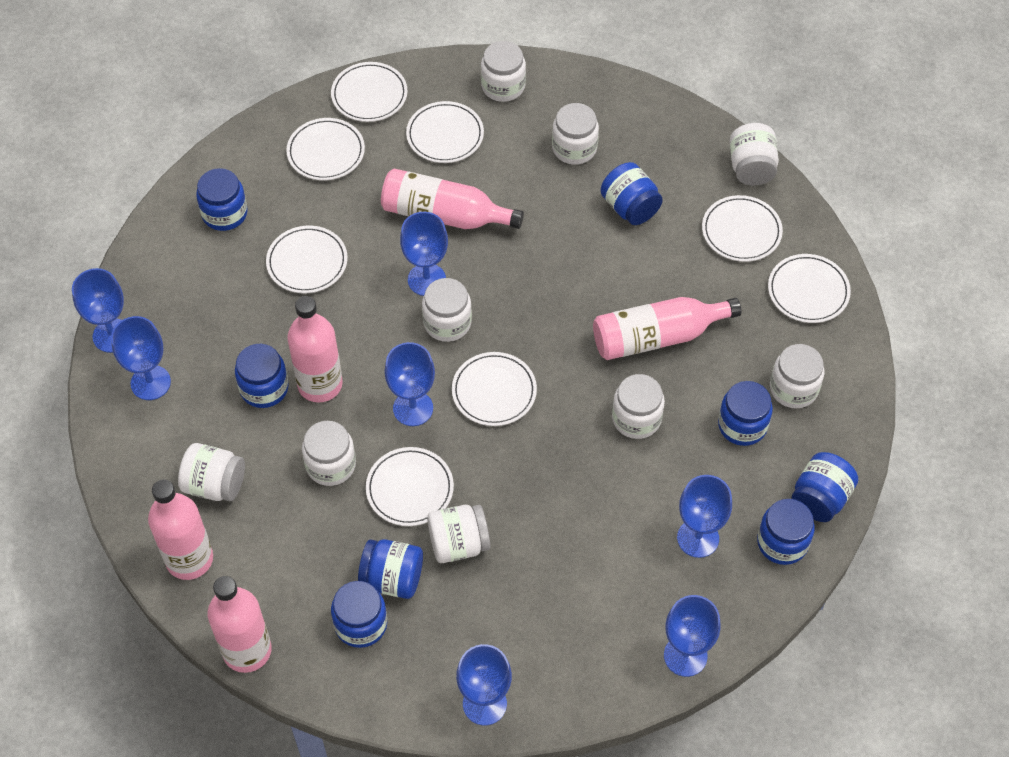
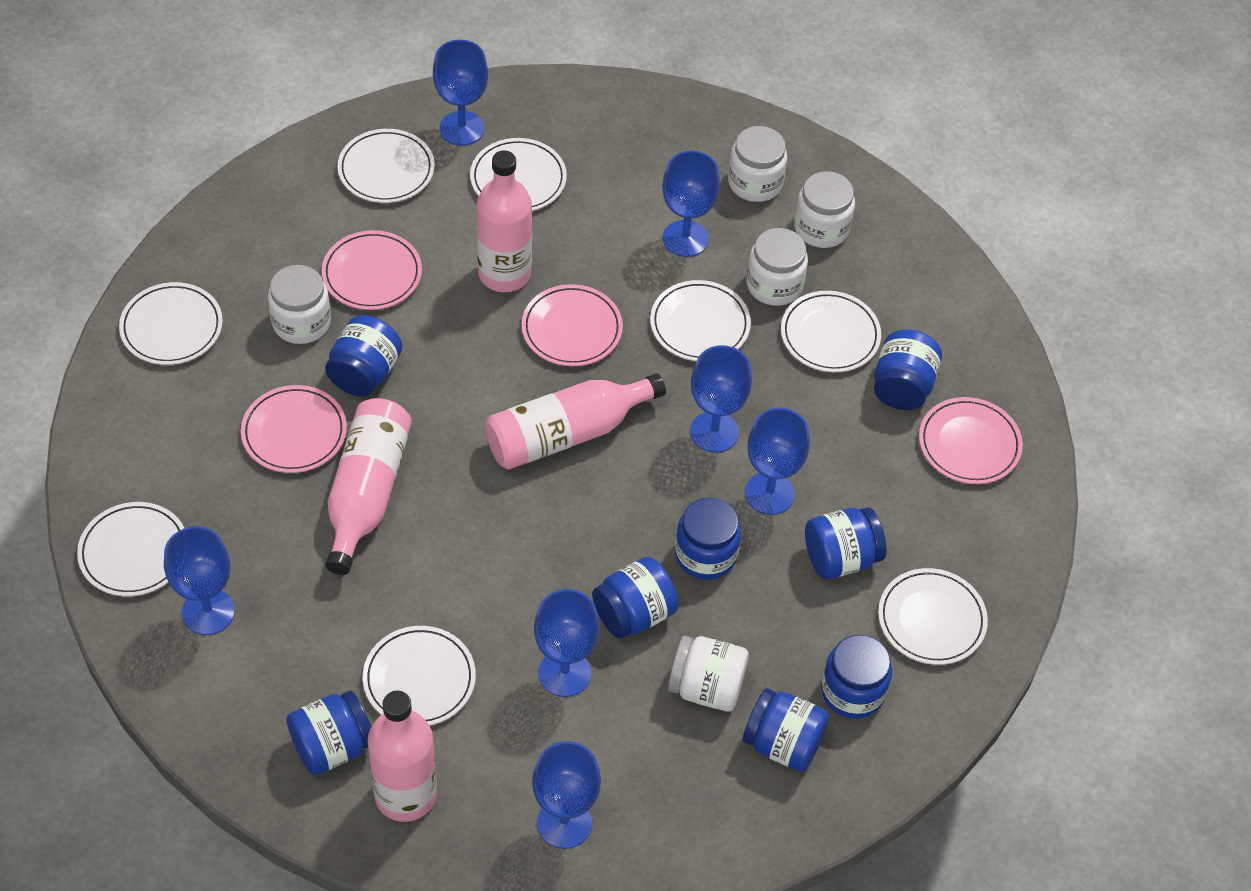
pink bottle: 5 -> 4
pink plate: 0 -> 4
white jar: 9 -> 5

